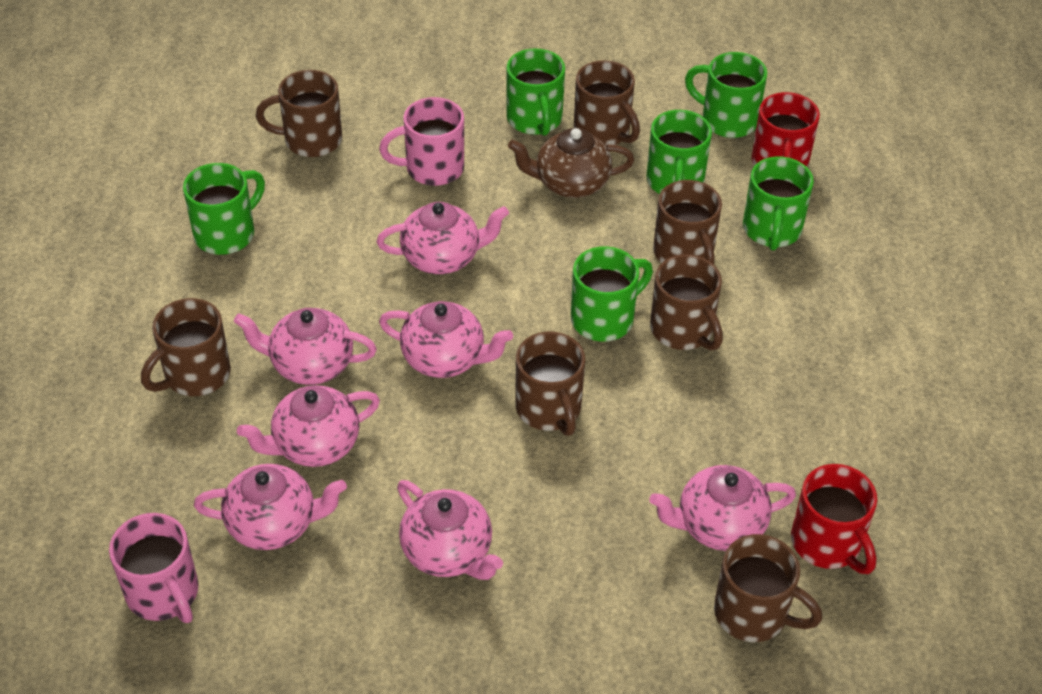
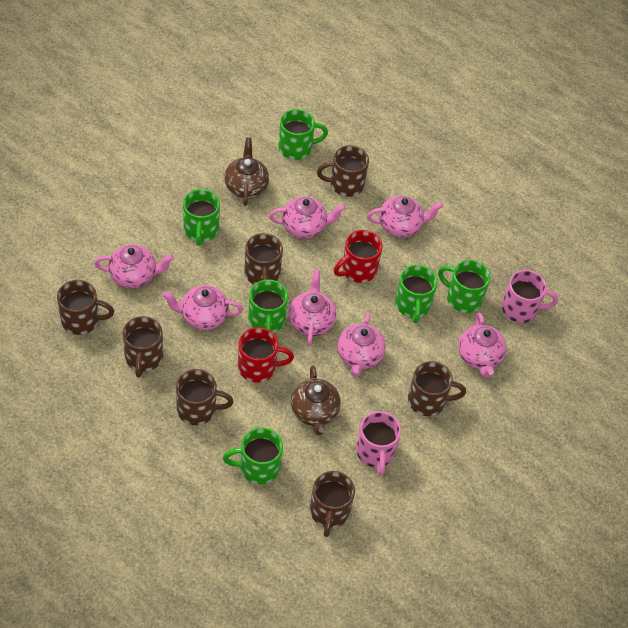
brown teapot: 1 -> 2

